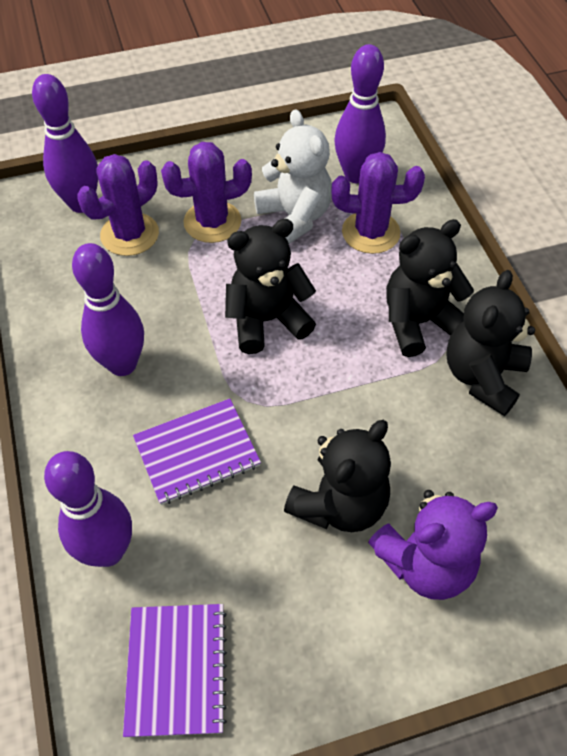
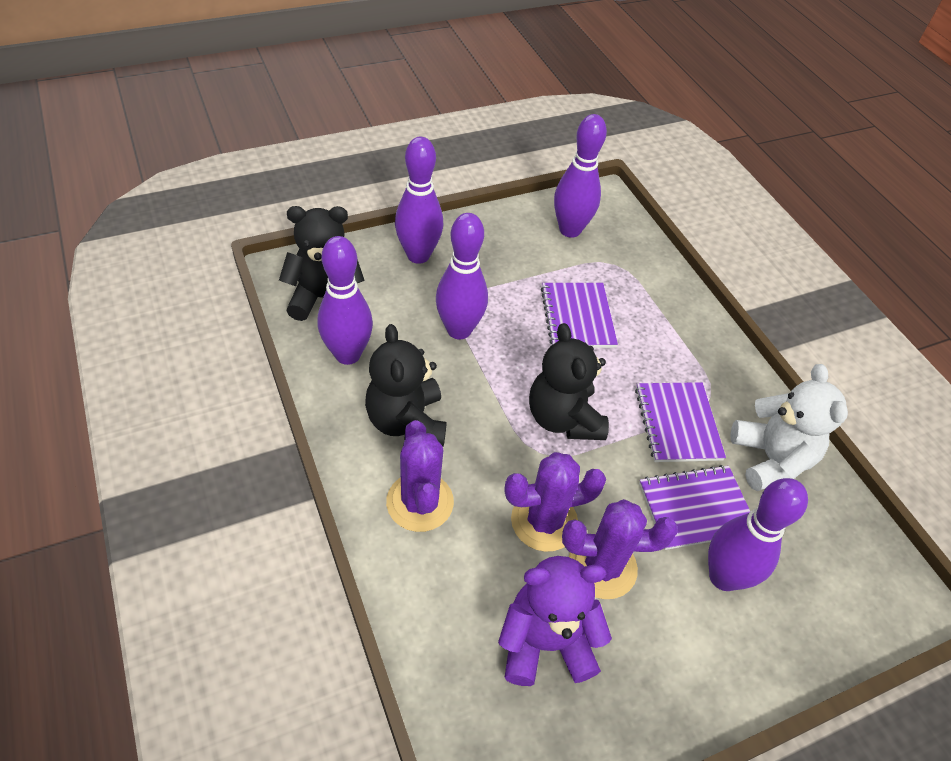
black teddy bear: 4 -> 3
purple bowling pin: 4 -> 5
purple notebook: 2 -> 3

